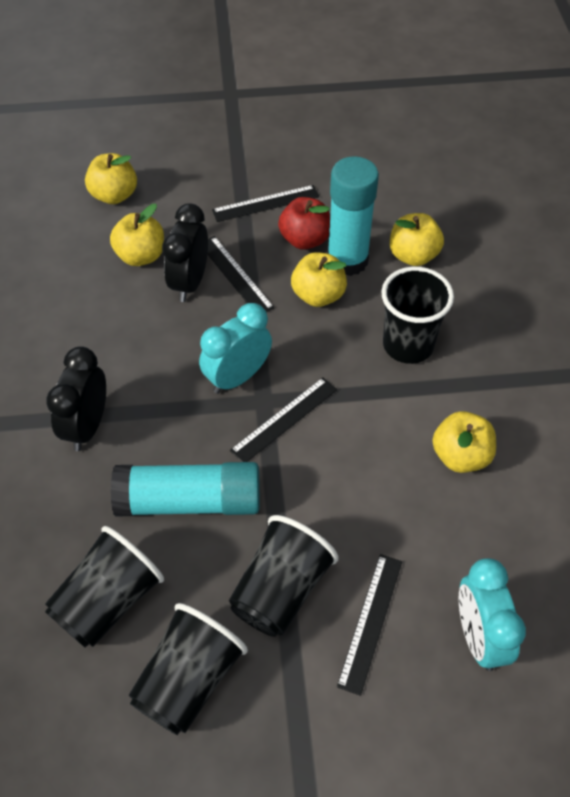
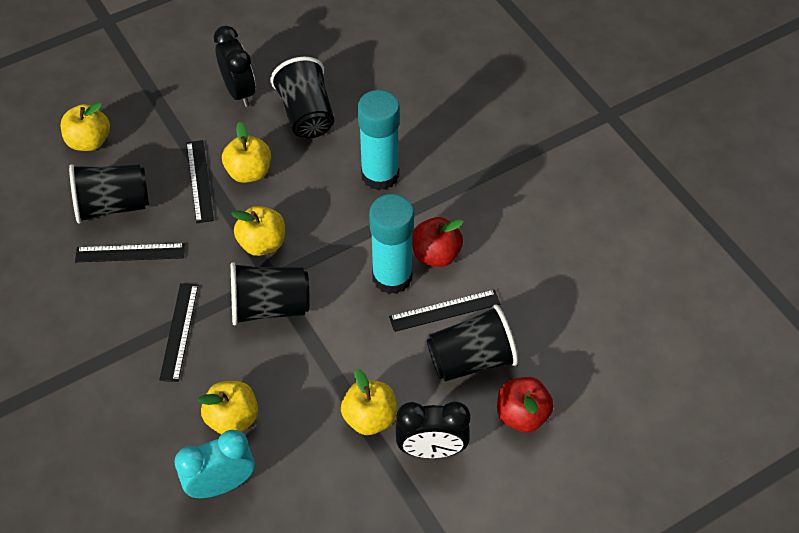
red apple: 1 -> 2
turquoise clock: 2 -> 1

